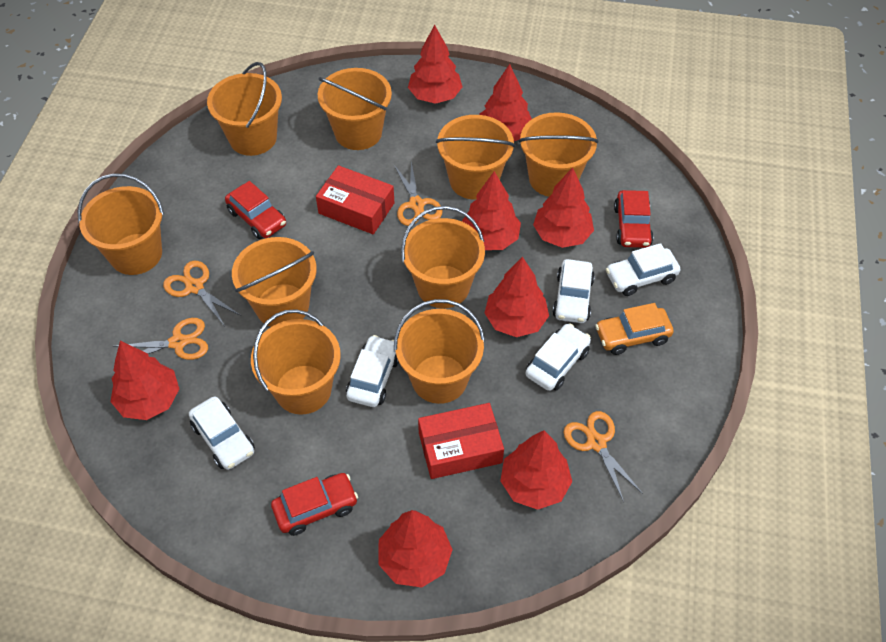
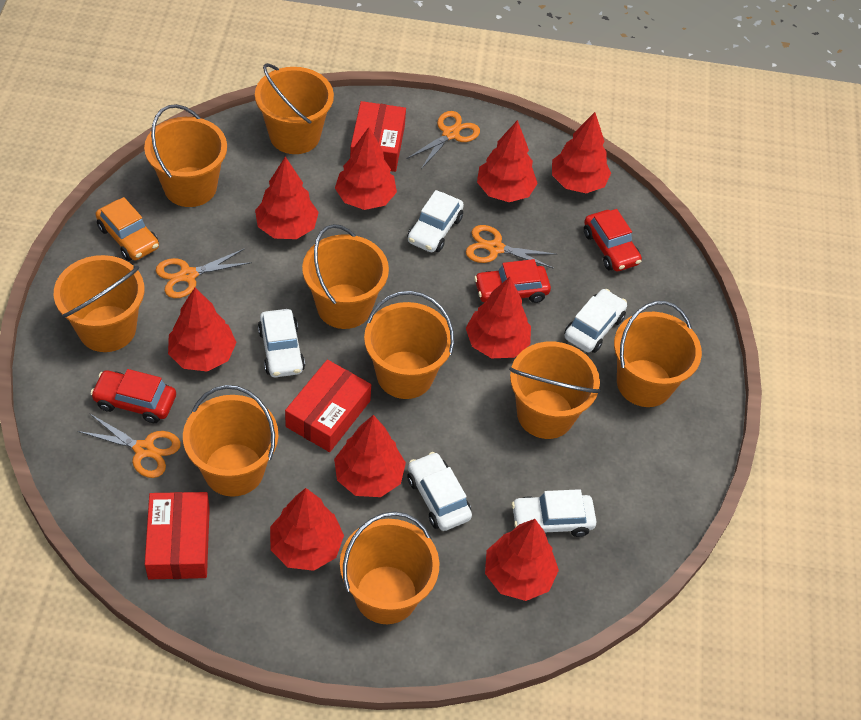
red box: 2 -> 3
red tree: 8 -> 9

